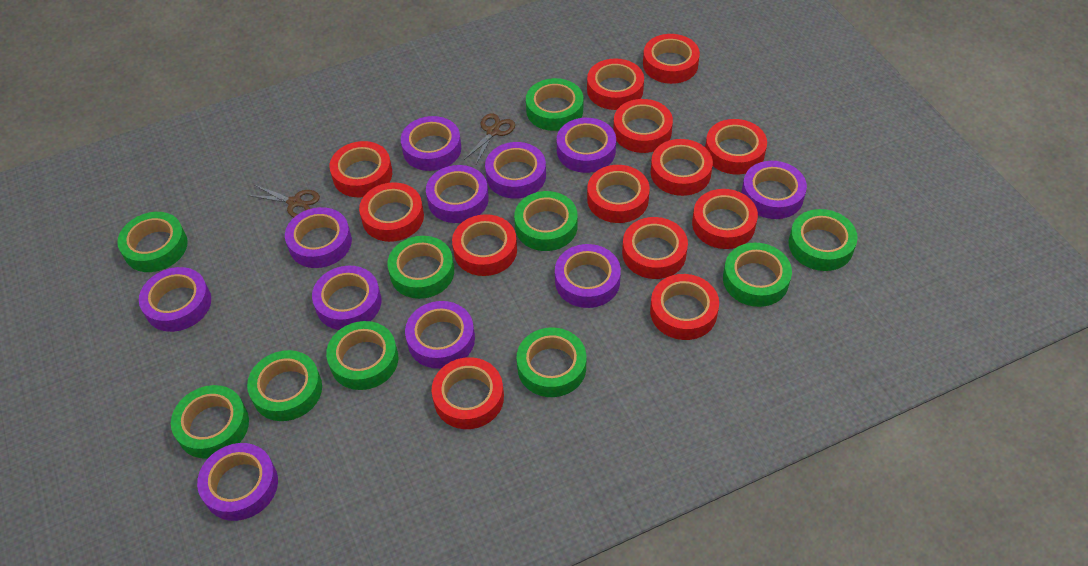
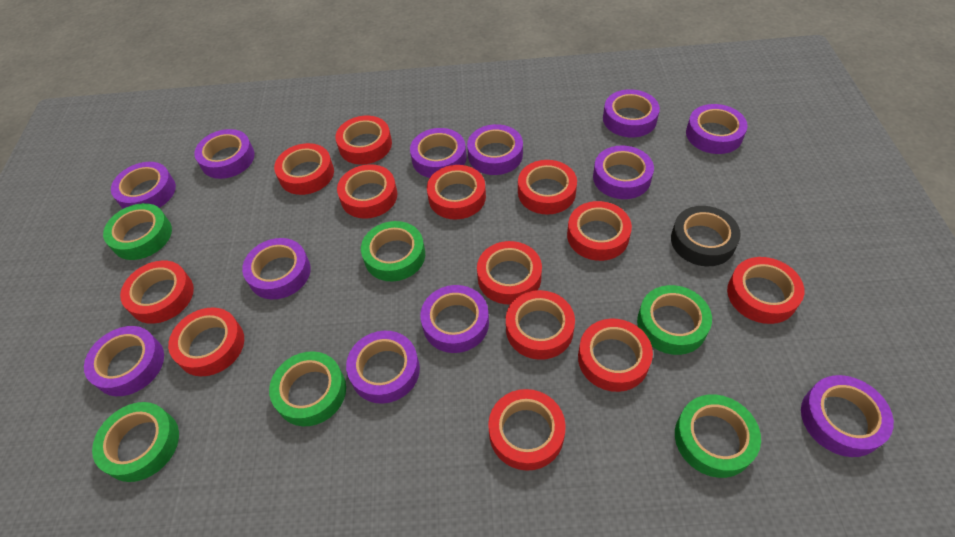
black tape: 0 -> 1
brown scissors: 2 -> 0
green tape: 10 -> 6
purple tape: 11 -> 12

